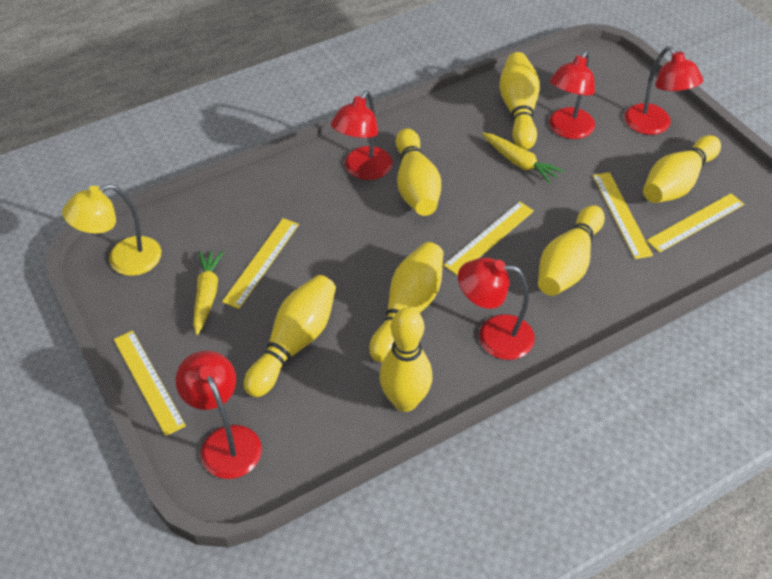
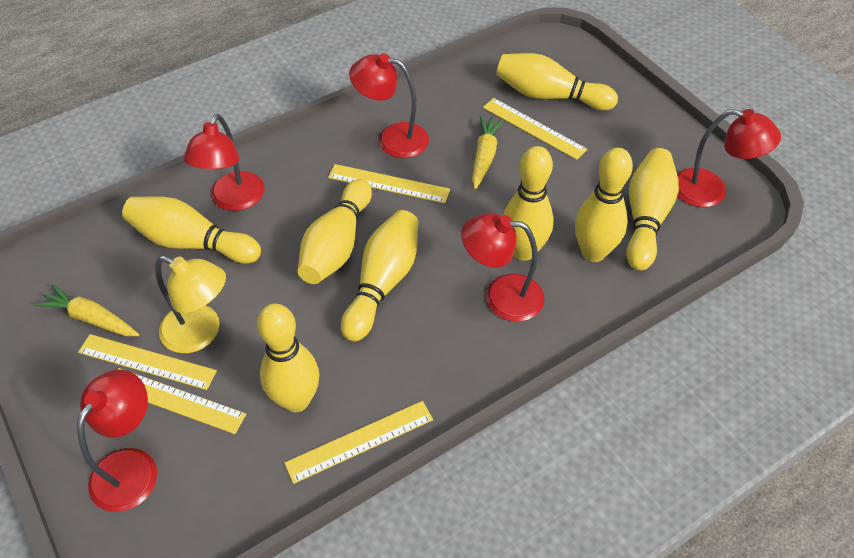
yellow bowling pin: 7 -> 8

